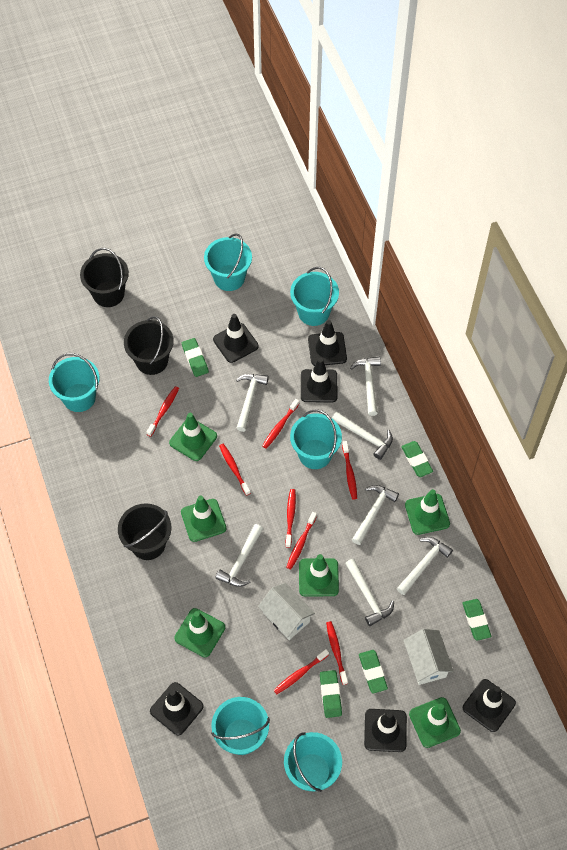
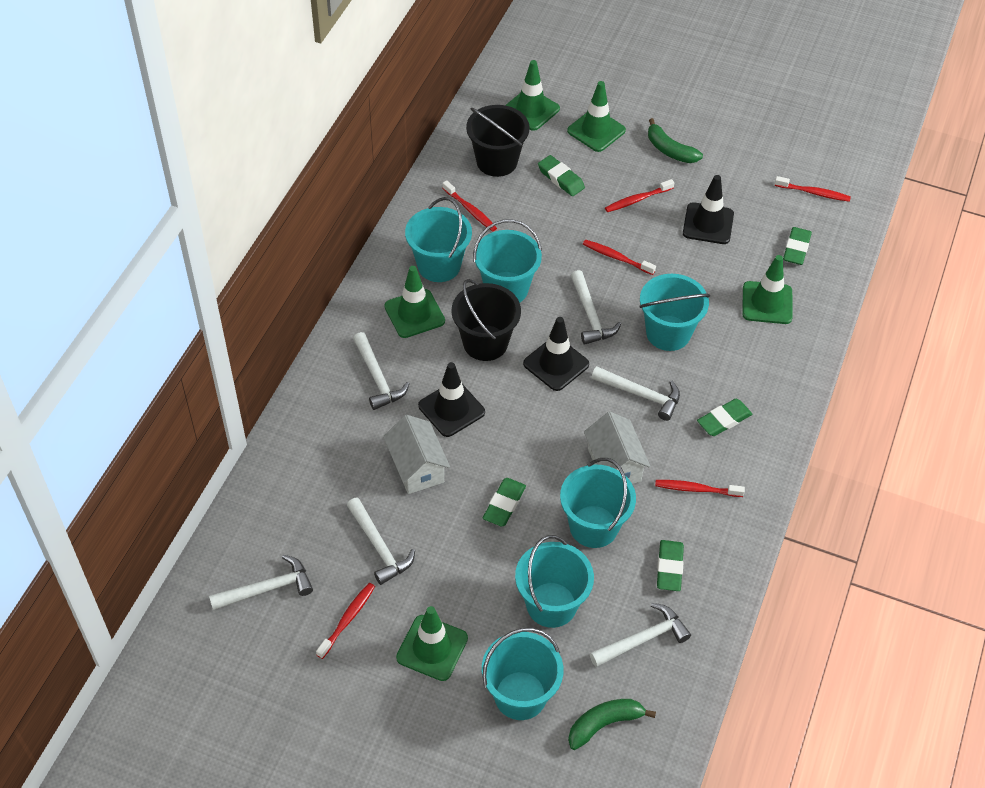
black bucket: 3 -> 2
black traffic cone: 6 -> 3
green banana: 0 -> 2
green traffic cone: 6 -> 5
red toothbrush: 8 -> 6
white hammer: 7 -> 6

